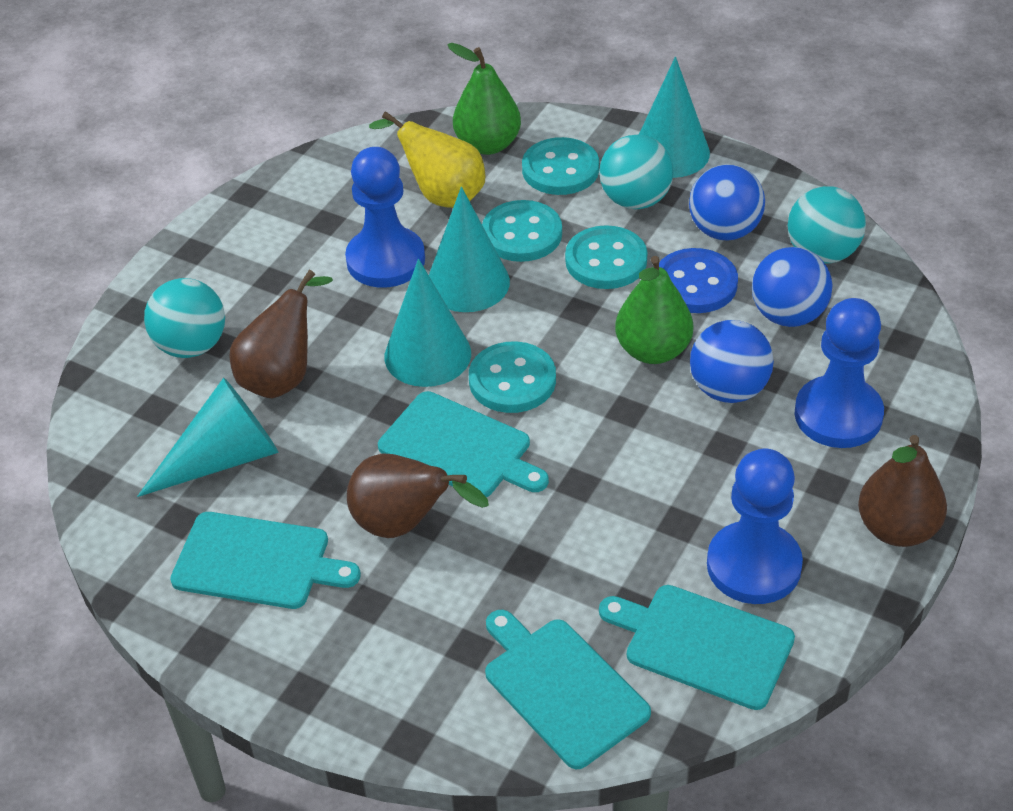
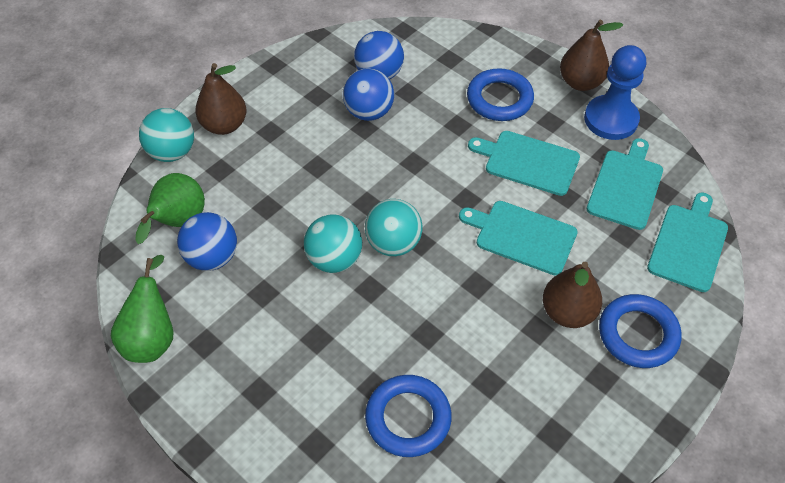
blue button: 1 -> 0
blue pawn: 3 -> 1
blue ring: 0 -> 3
turquoise button: 4 -> 0
turquoise cone: 4 -> 0
yellow pear: 1 -> 0

